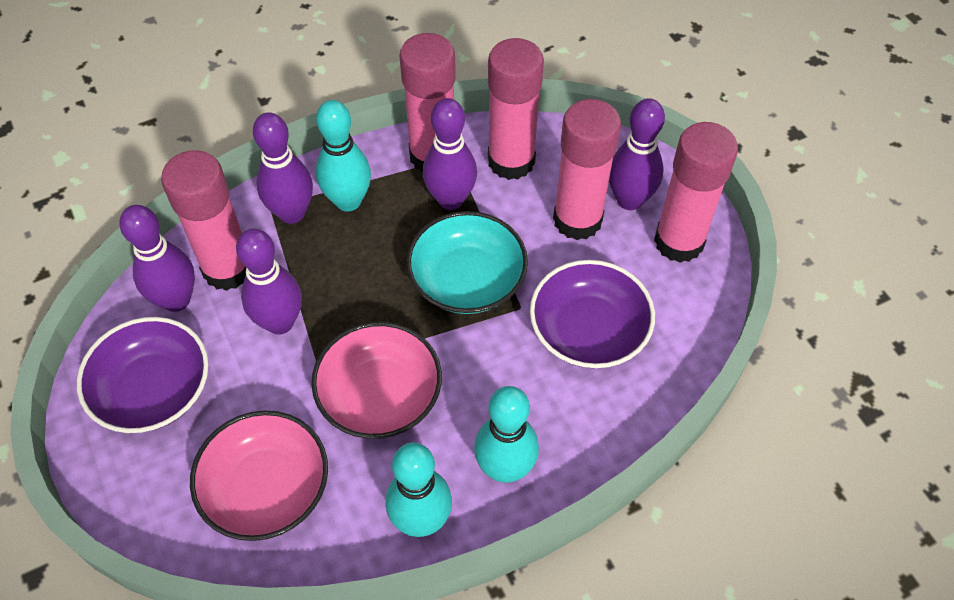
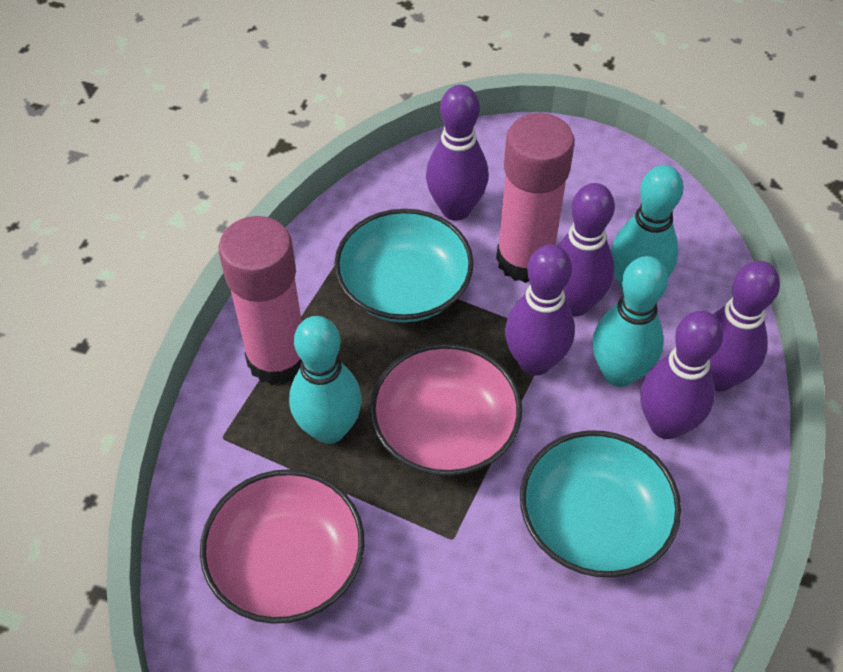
pink glue stick: 5 -> 2
purple bowl: 2 -> 0
turquoise bowl: 1 -> 2

